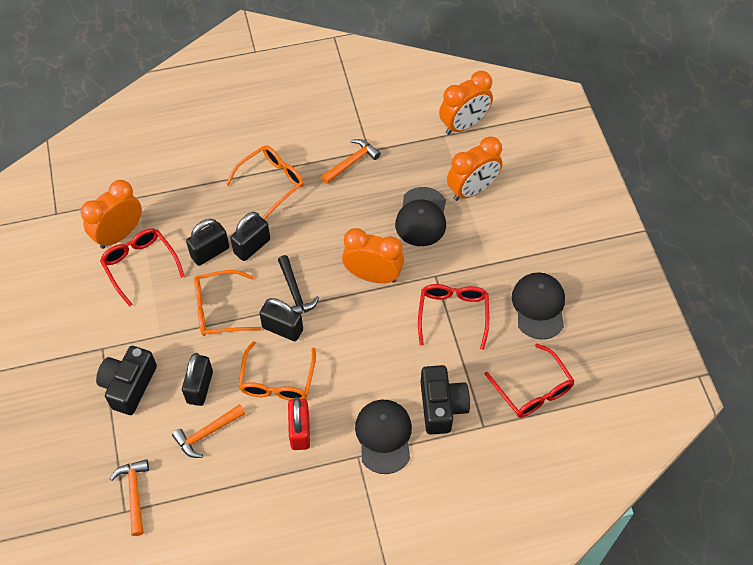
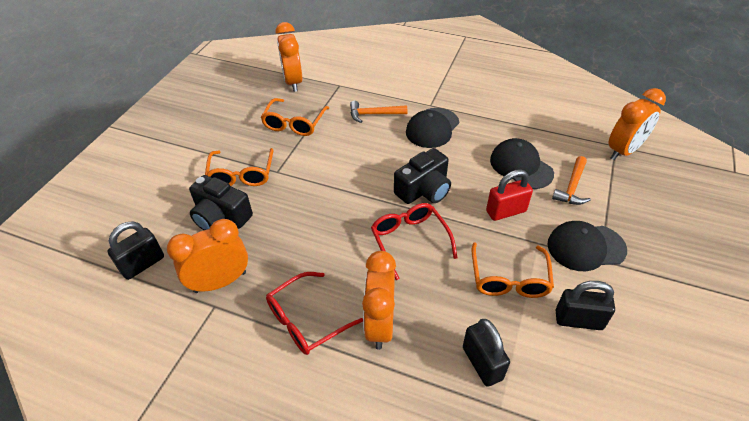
black hammer: 1 -> 0
black padlock: 4 -> 3
orange hammer: 3 -> 2
red glasses: 3 -> 2

